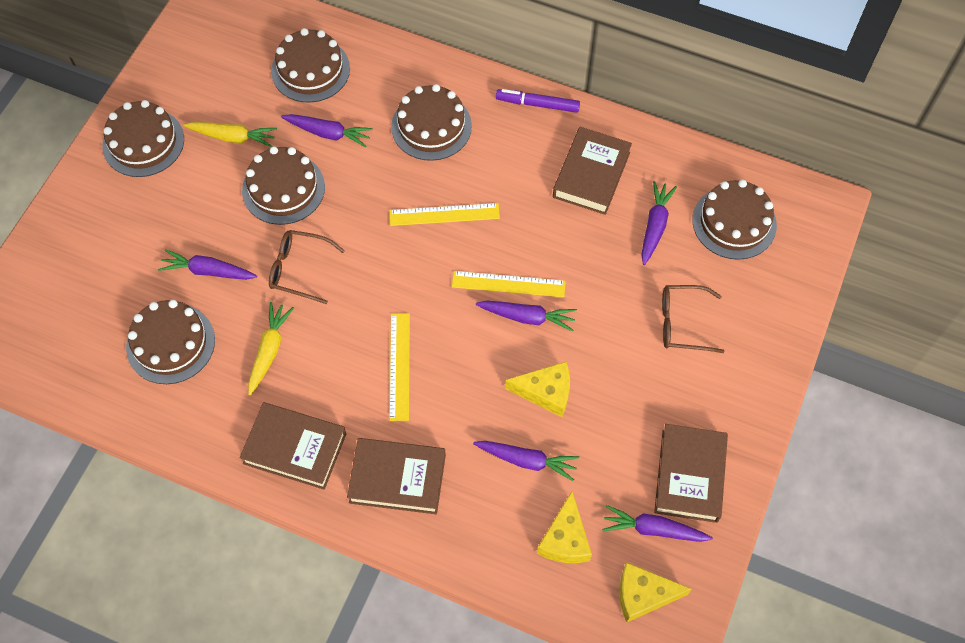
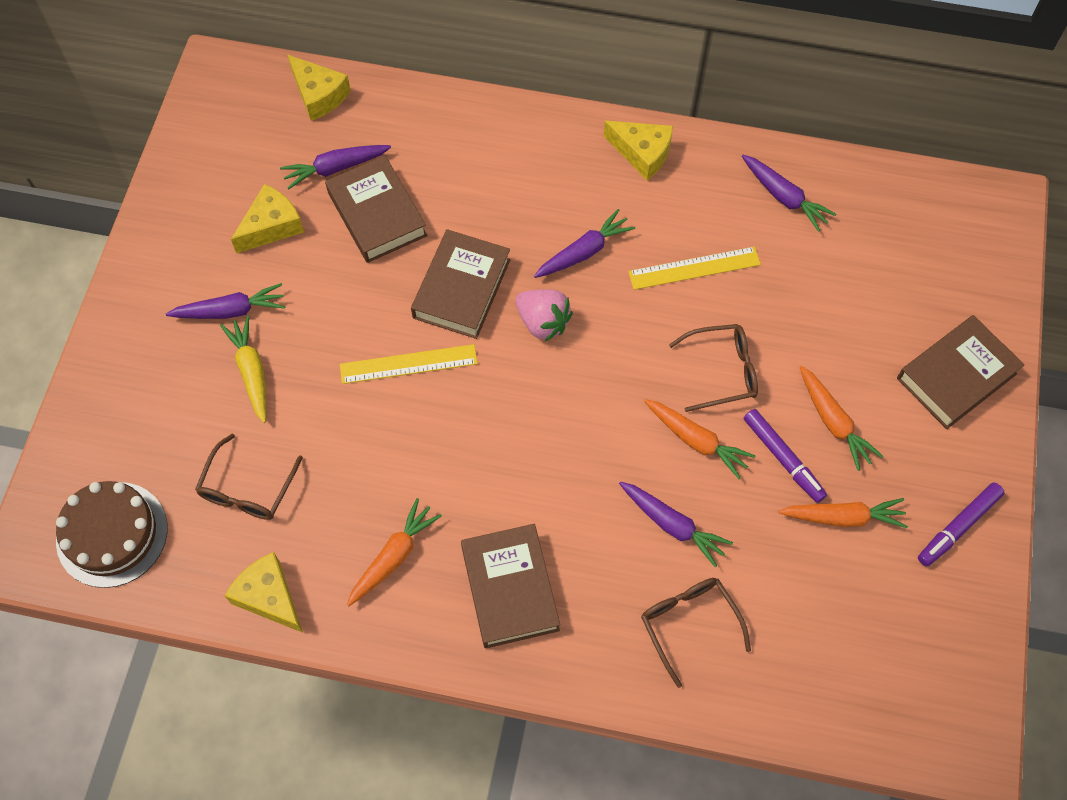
brown cake: 6 -> 1
brown glasses: 2 -> 3
orange carrot: 0 -> 4
pink strawberry: 0 -> 1
purple carrot: 6 -> 5
purple marker: 1 -> 2
yellow carrot: 2 -> 1
yellow cheese: 3 -> 4
yellow ruler: 3 -> 2

